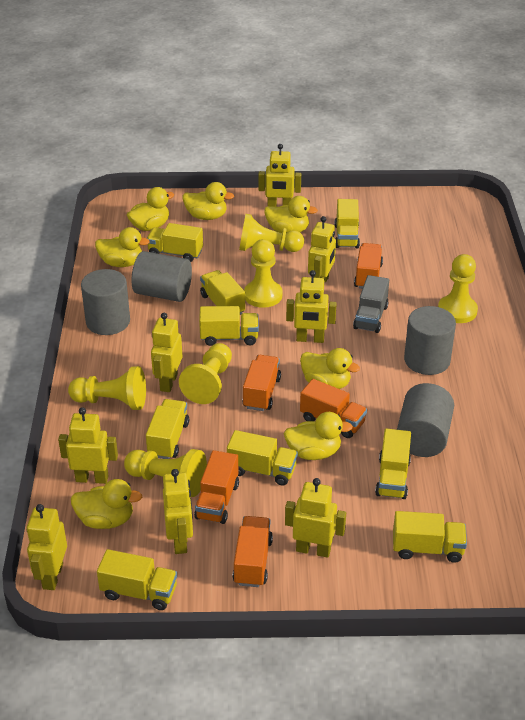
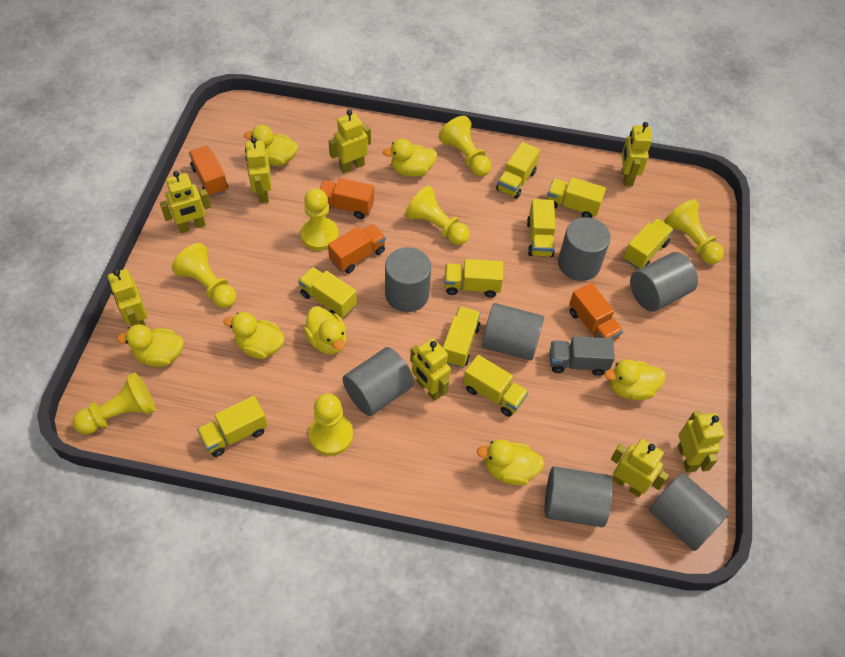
grey cylinder: 4 -> 7
orange truck: 5 -> 4
yellow pawn: 6 -> 7

